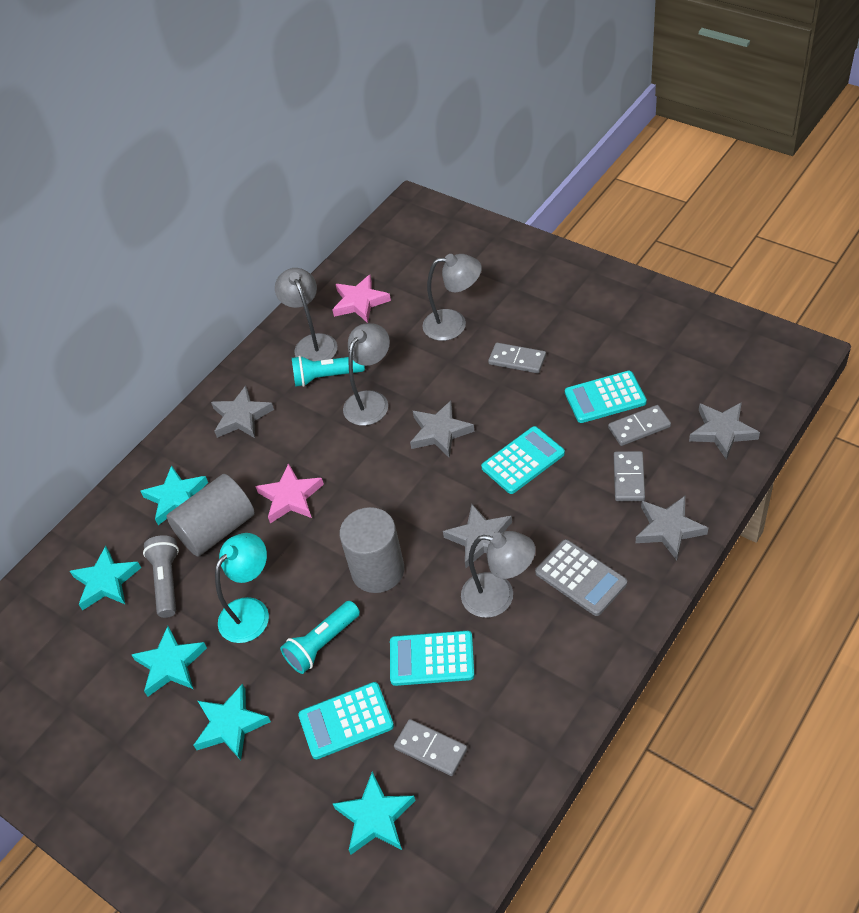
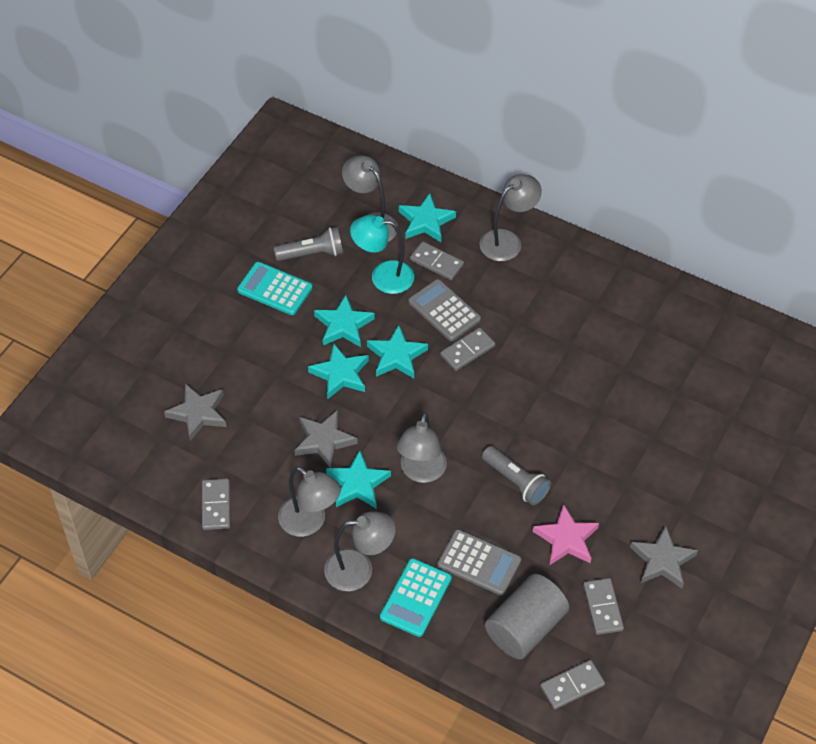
grey calculator: 1 -> 2
grey cylinder: 2 -> 1
grey domino: 4 -> 5
grey flashlight: 1 -> 2
grey lamp: 4 -> 5
grey star: 5 -> 3
pink star: 2 -> 1
turquoise calculator: 4 -> 2
turquoise flashlight: 2 -> 0

